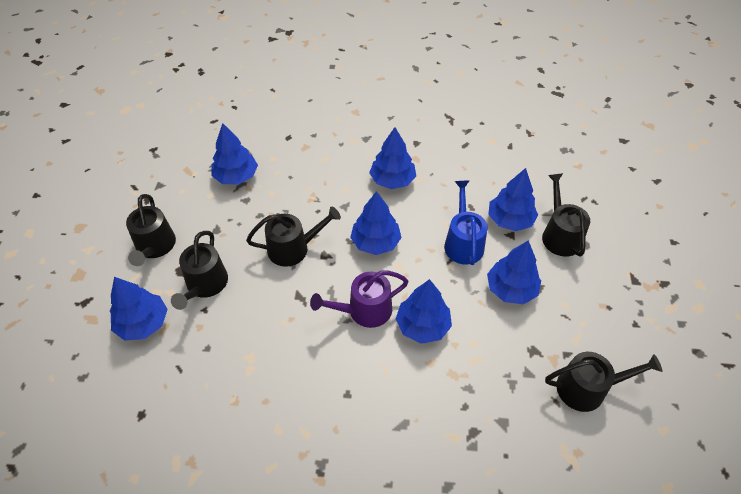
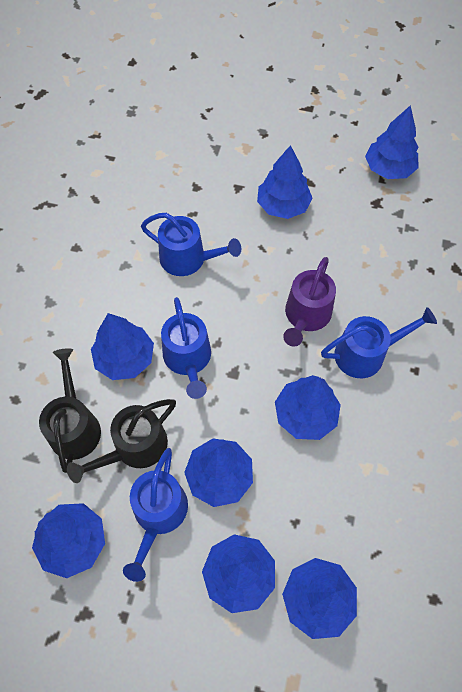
black watering can: 5 -> 2
blue tree: 7 -> 8
blue watering can: 1 -> 4

